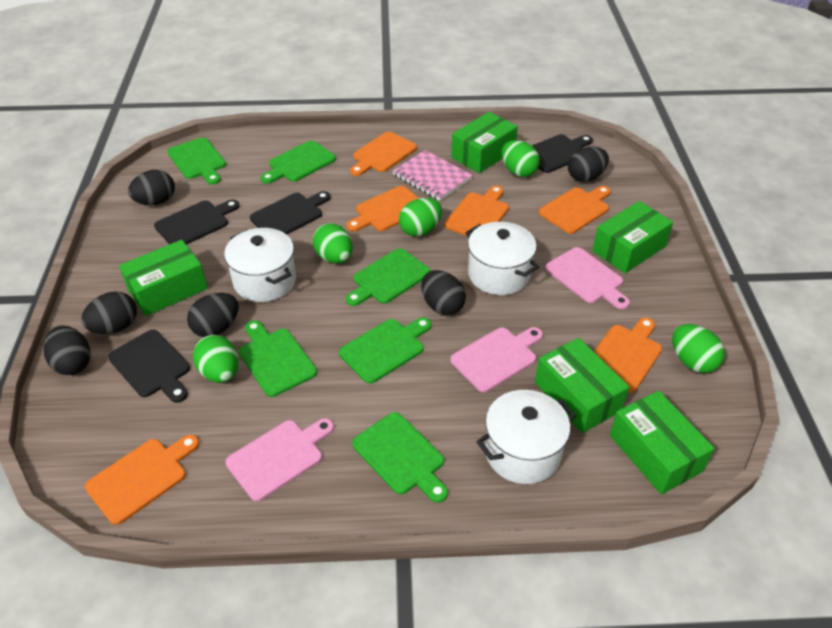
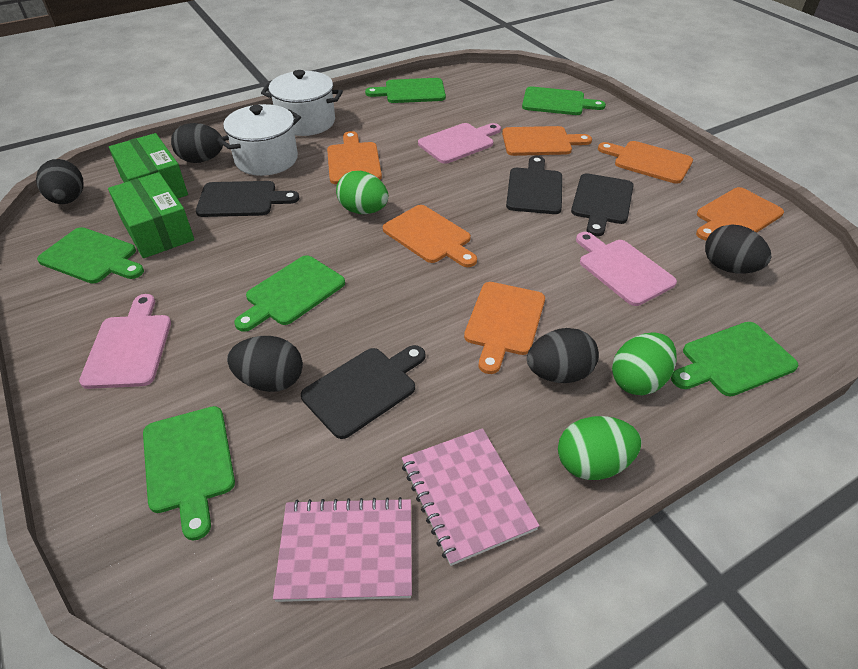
black egg: 6 -> 5
green box: 5 -> 2
green egg: 5 -> 3
pink notebook: 1 -> 2
white pot: 3 -> 2

